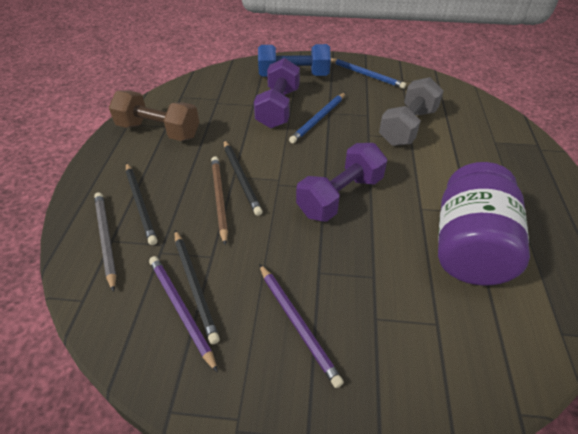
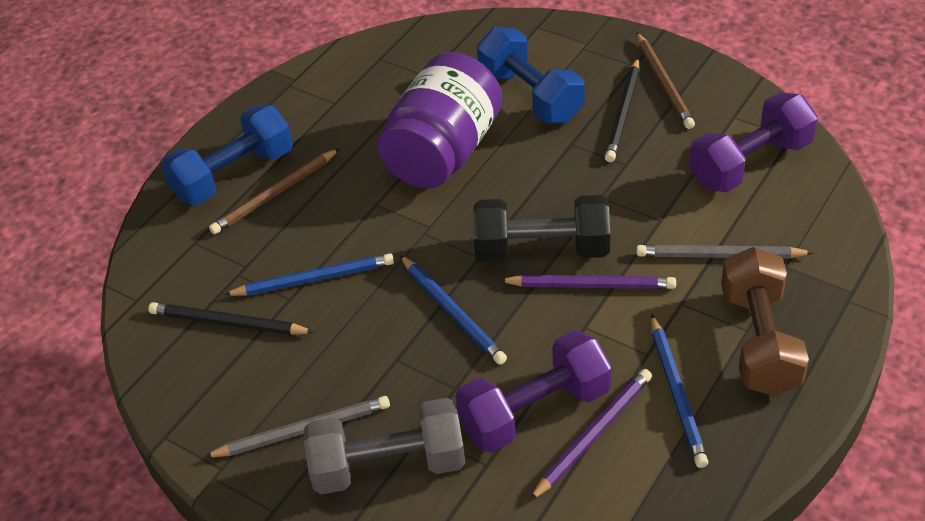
black dumbbell: 0 -> 1
black pencil: 3 -> 2
blue dumbbell: 1 -> 2
blue pencil: 2 -> 3
brown pencil: 1 -> 2
grey pencil: 1 -> 2

